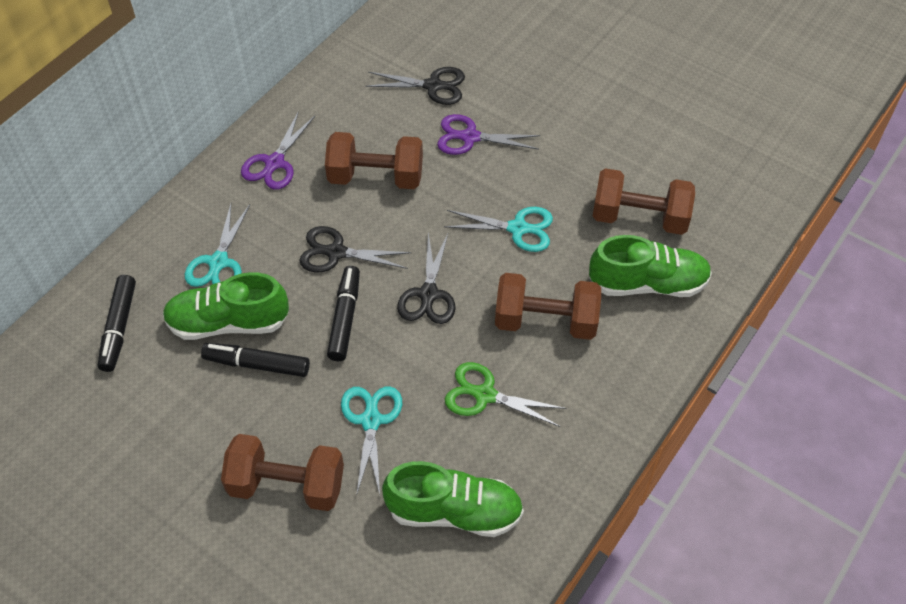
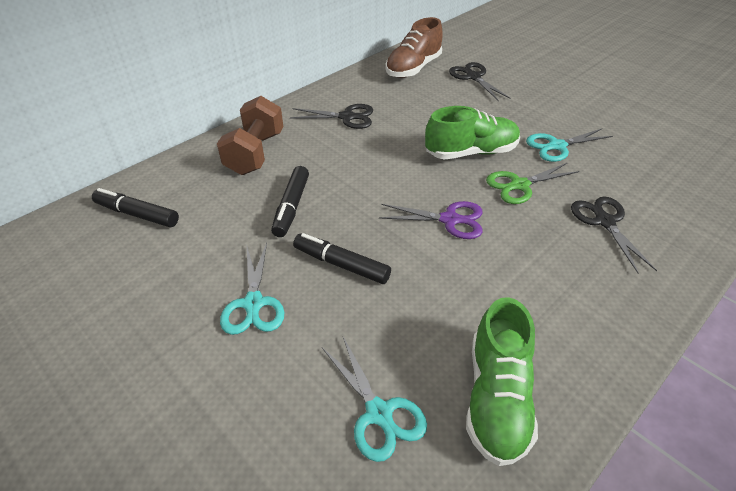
brown dumbbell: 4 -> 1
brown shoe: 0 -> 1
green shoe: 3 -> 2
purple scissors: 2 -> 1

